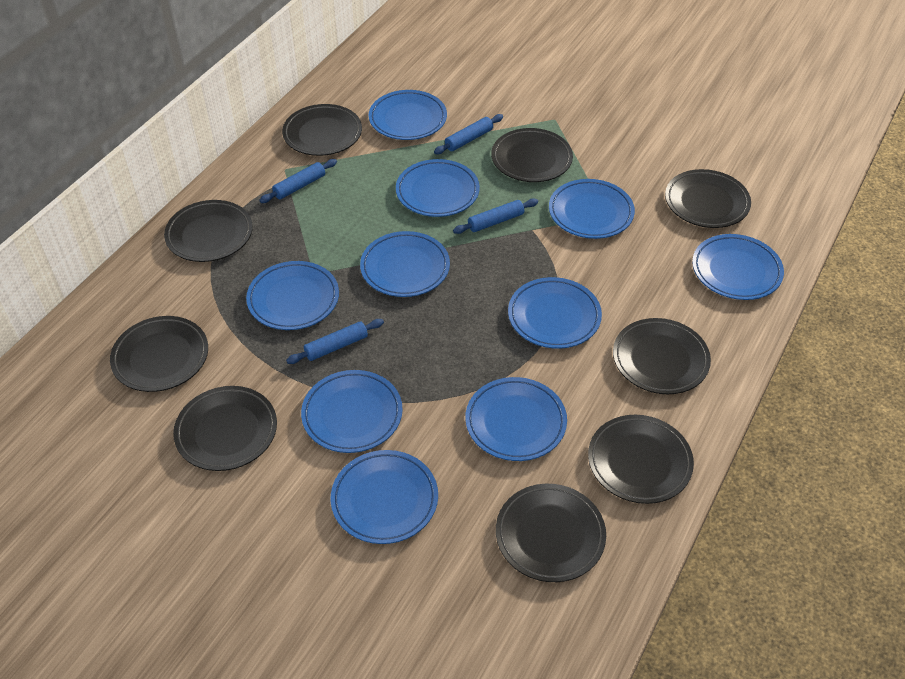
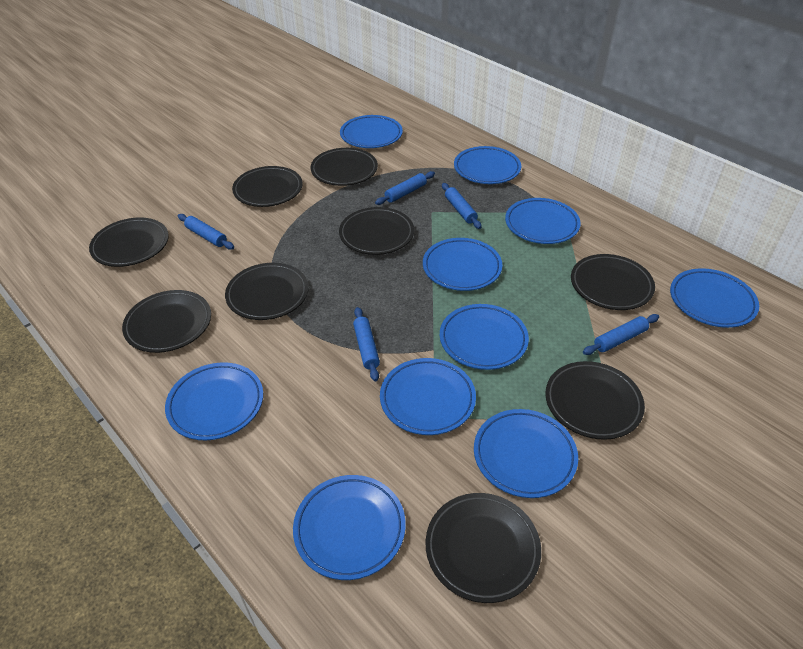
blue rolling pin: 4 -> 5

